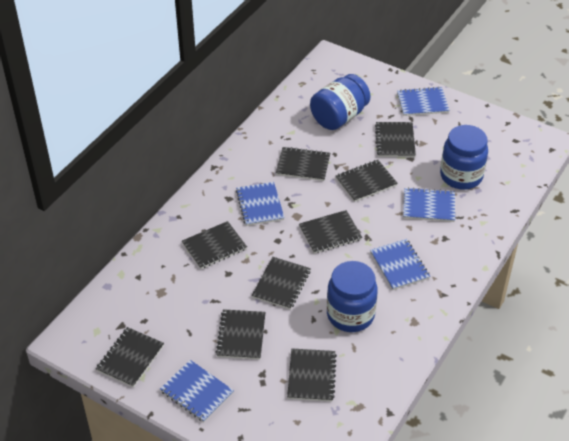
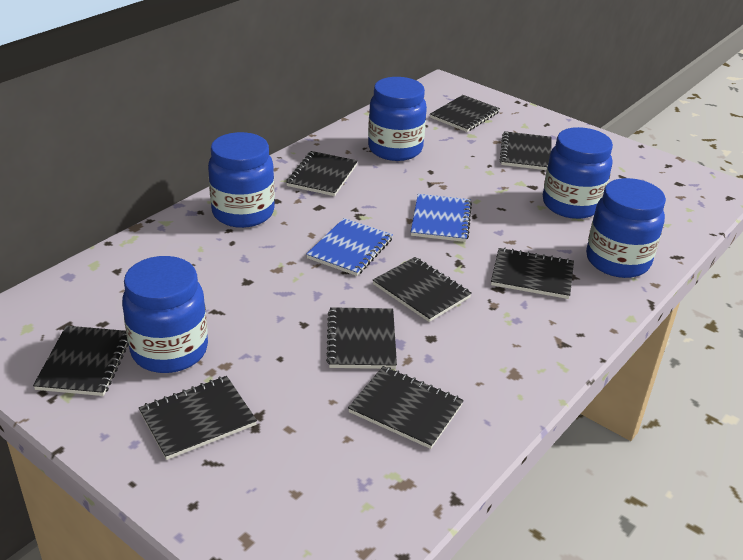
blue jar: 3 -> 5
blue notebook: 5 -> 2

